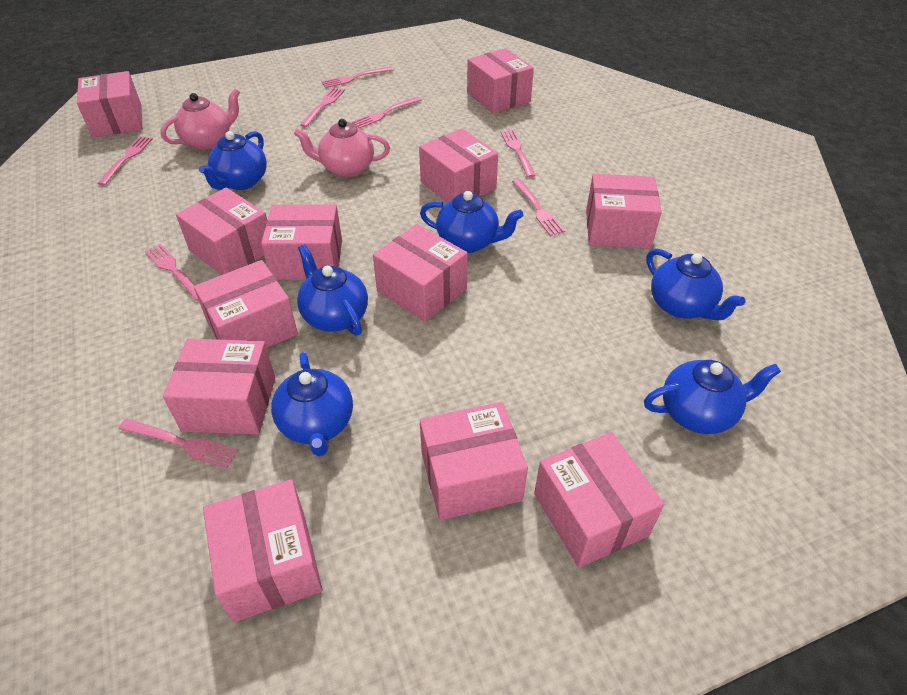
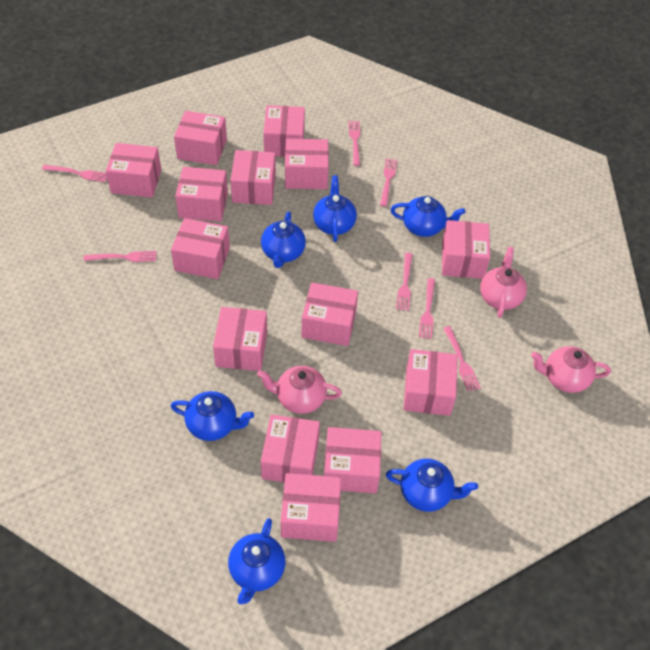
pink box: 12 -> 14
pink fork: 8 -> 7
pink teapot: 2 -> 3

